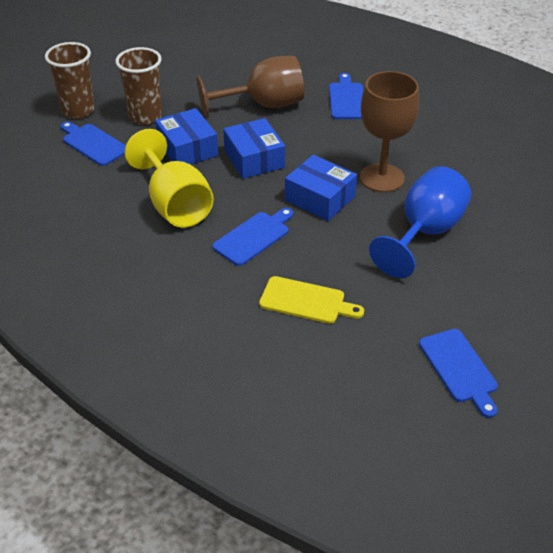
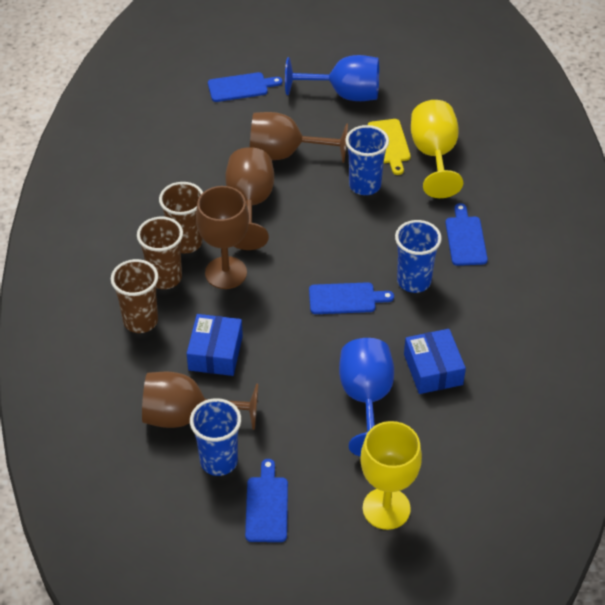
blue box: 3 -> 2
blue cup: 0 -> 3
blue goblet: 1 -> 2
brown cup: 2 -> 3
brown goblet: 2 -> 4
yellow goblet: 1 -> 2

